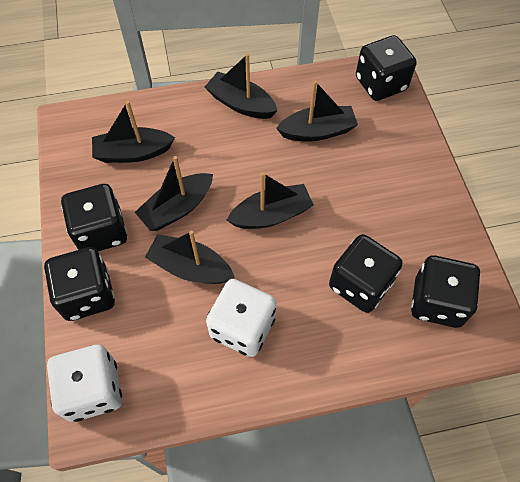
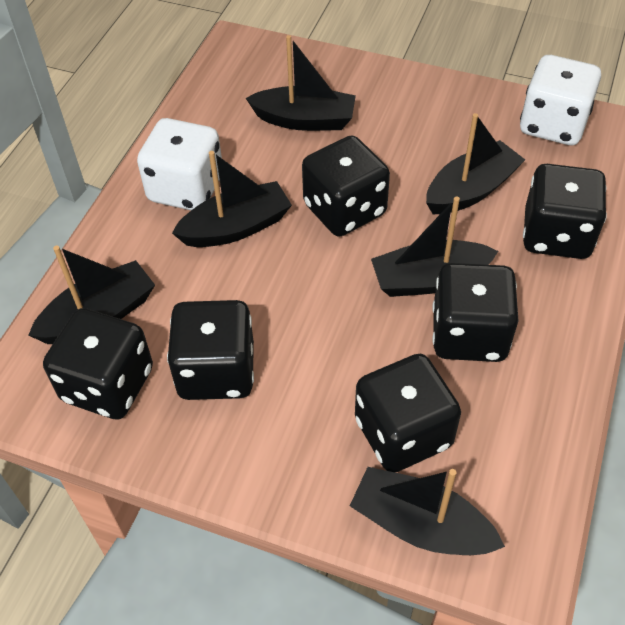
black dice: 5 -> 6

